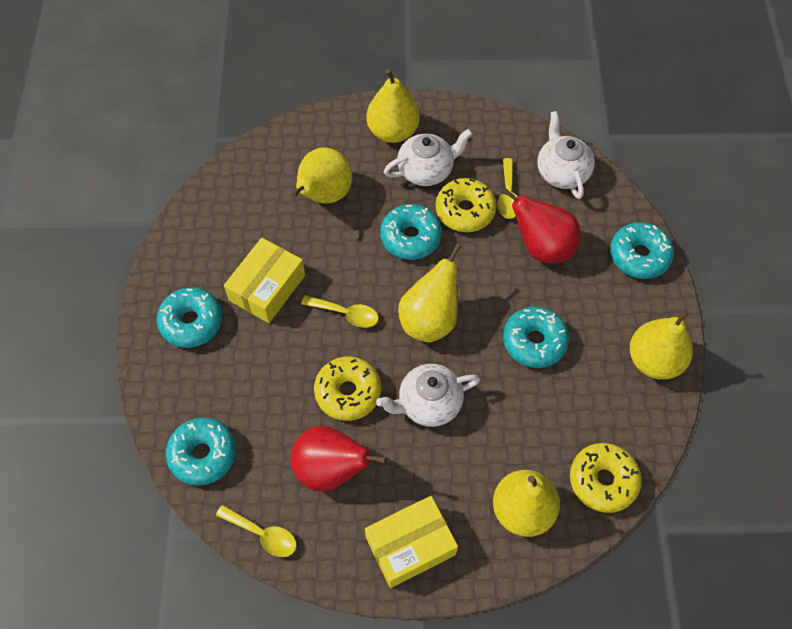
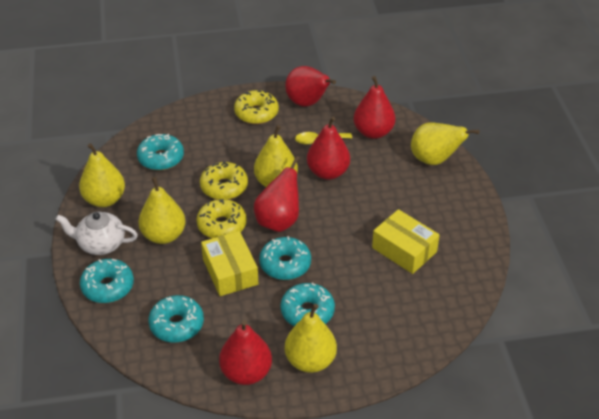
red pear: 2 -> 5
white teapot: 3 -> 1
yellow spoon: 3 -> 1

